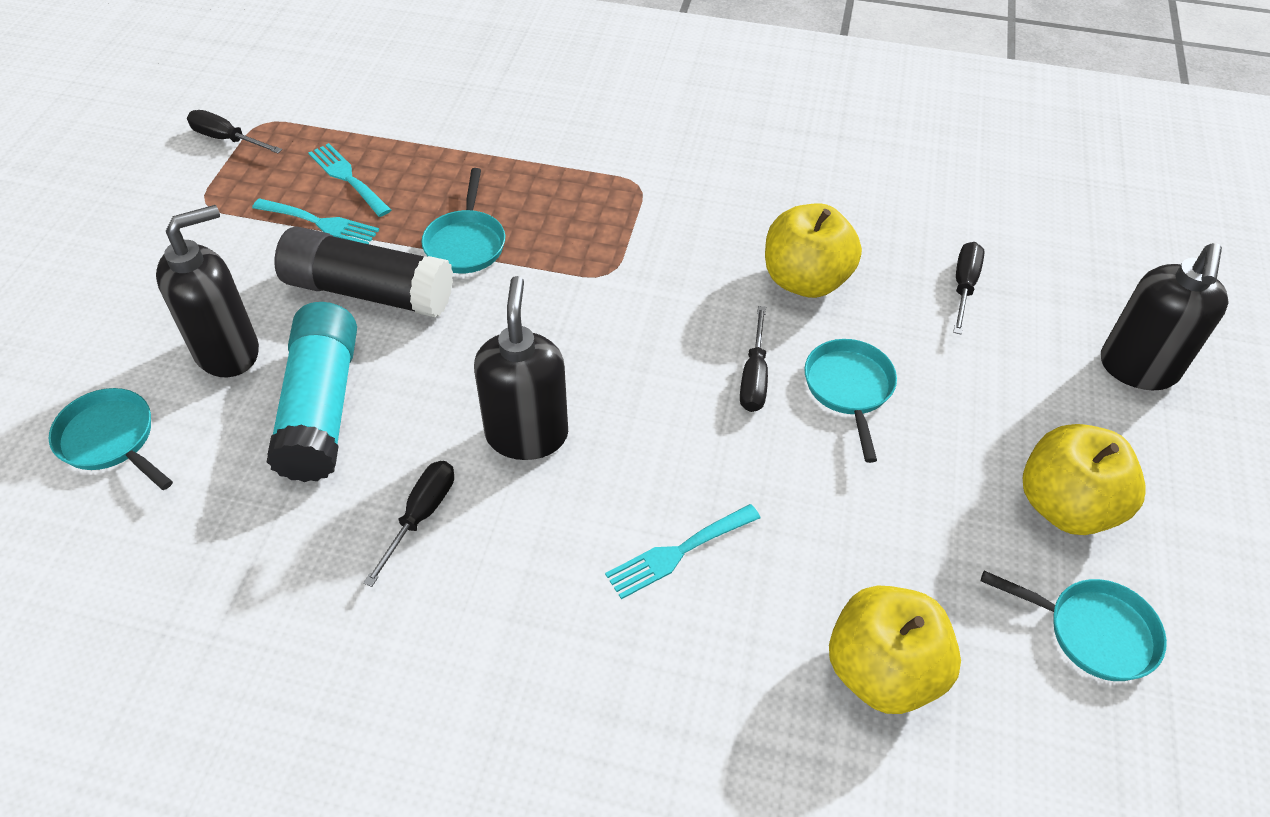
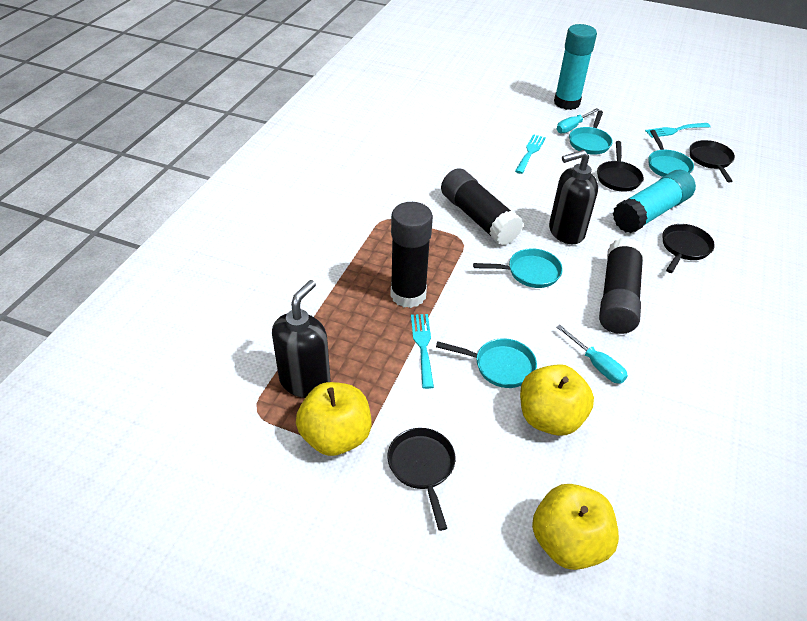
black glue stick: 1 -> 3
black pan: 0 -> 4
black screwdriver: 4 -> 0
black soap dispenser: 3 -> 2
turquoise glue stick: 1 -> 2
turquoise screwdriver: 0 -> 2

